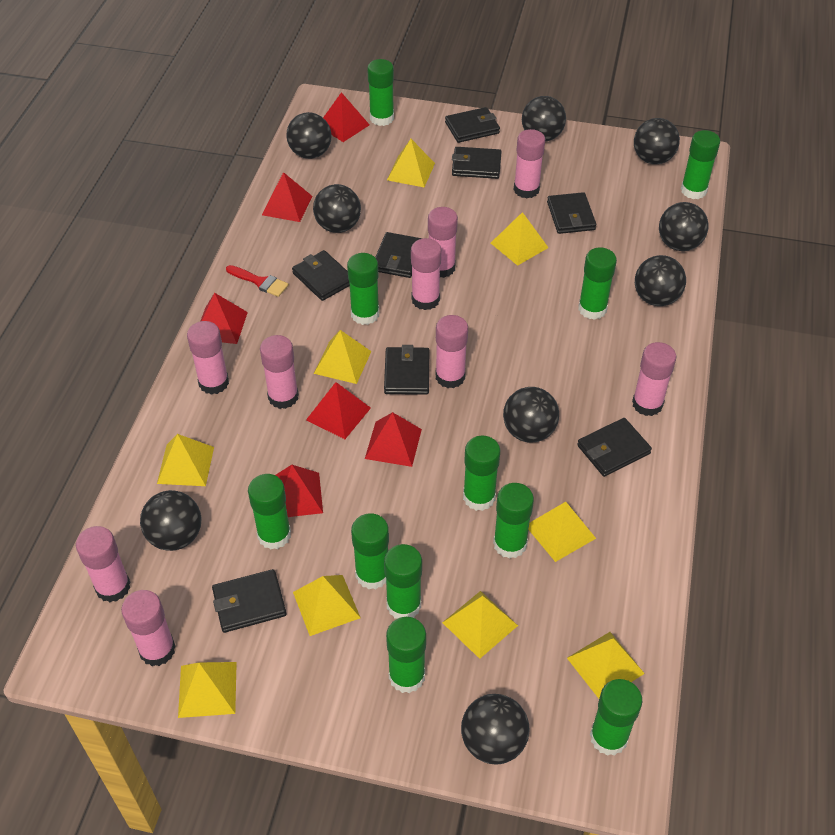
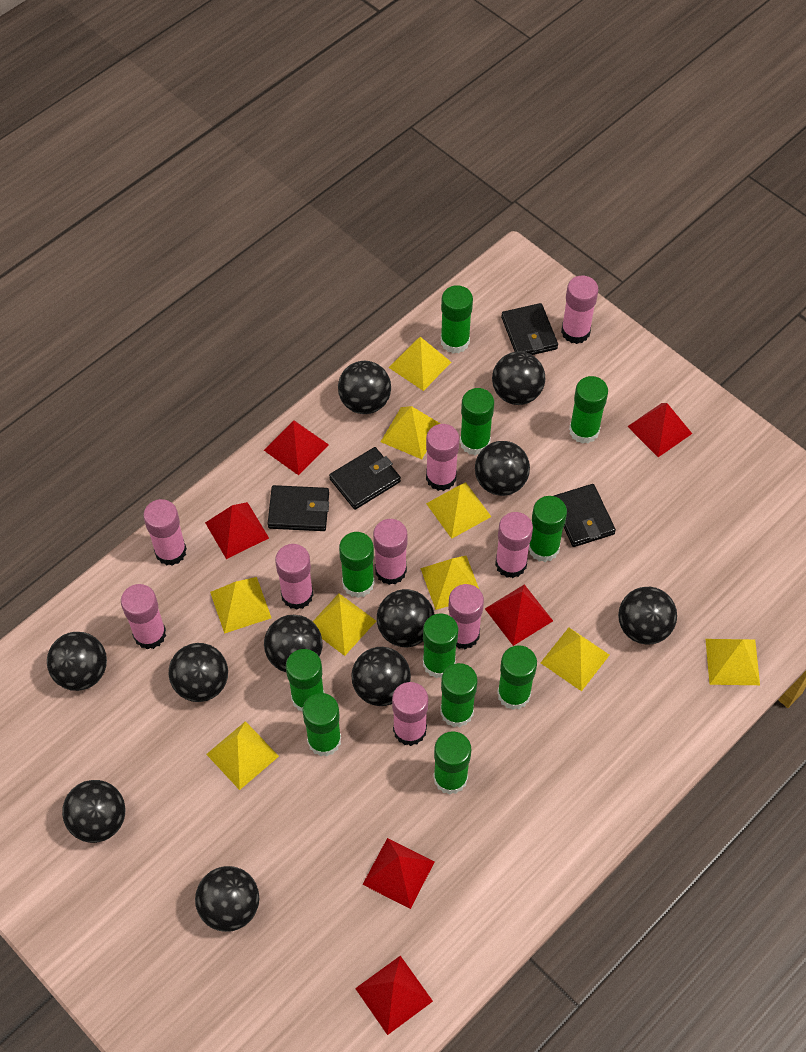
black ball: 9 -> 11
black wallet: 8 -> 4
red brush: 1 -> 0

